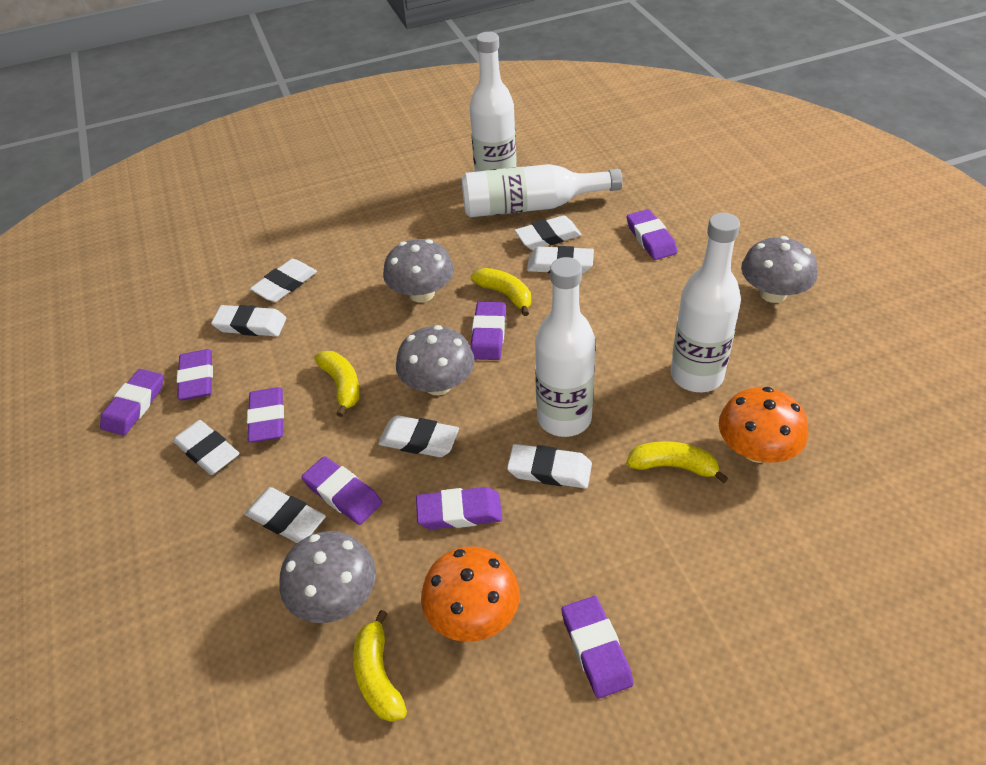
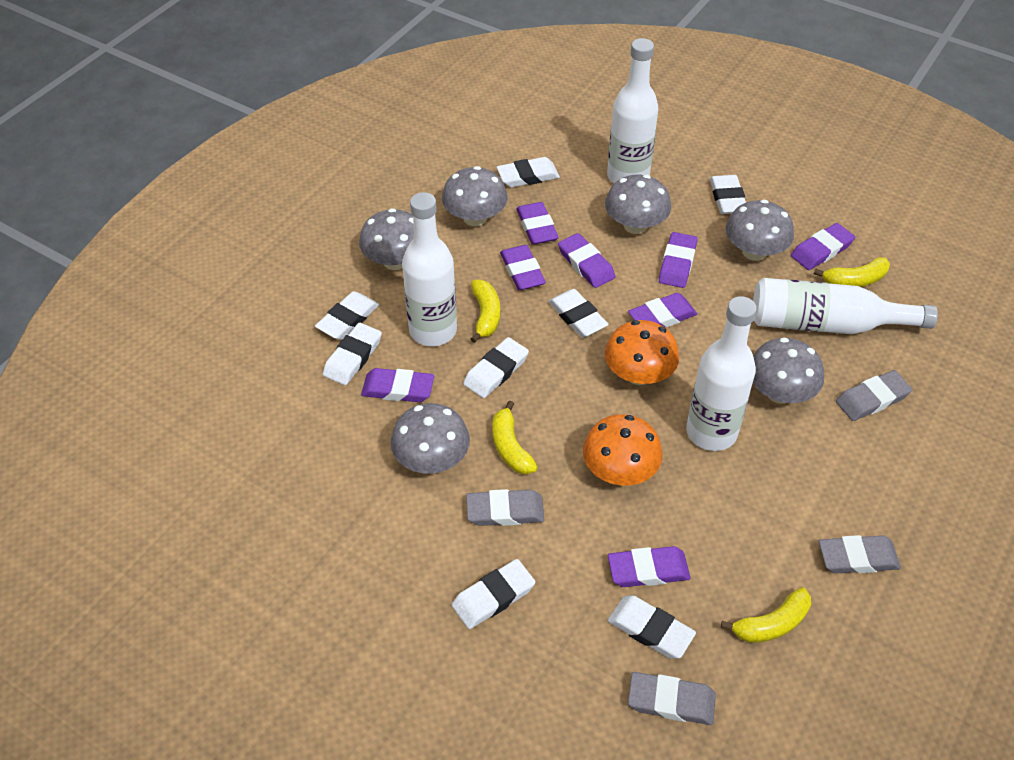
grey eraser: 0 -> 4
grey mushroom: 4 -> 6

